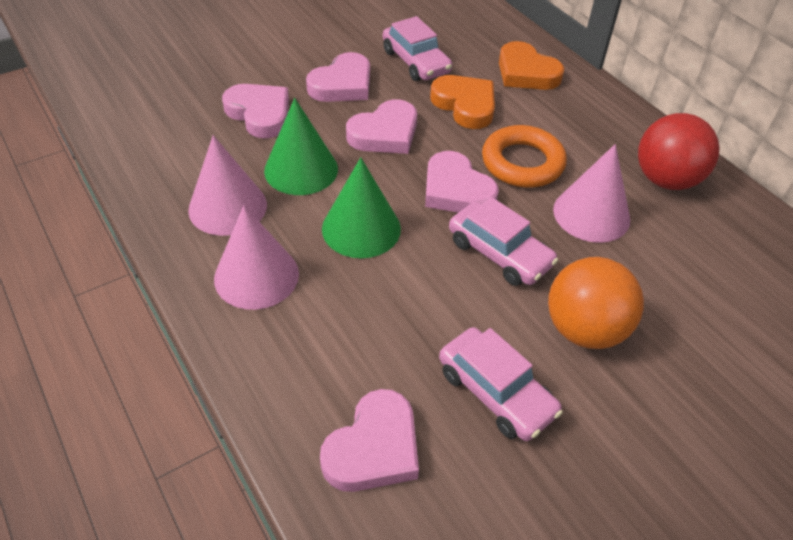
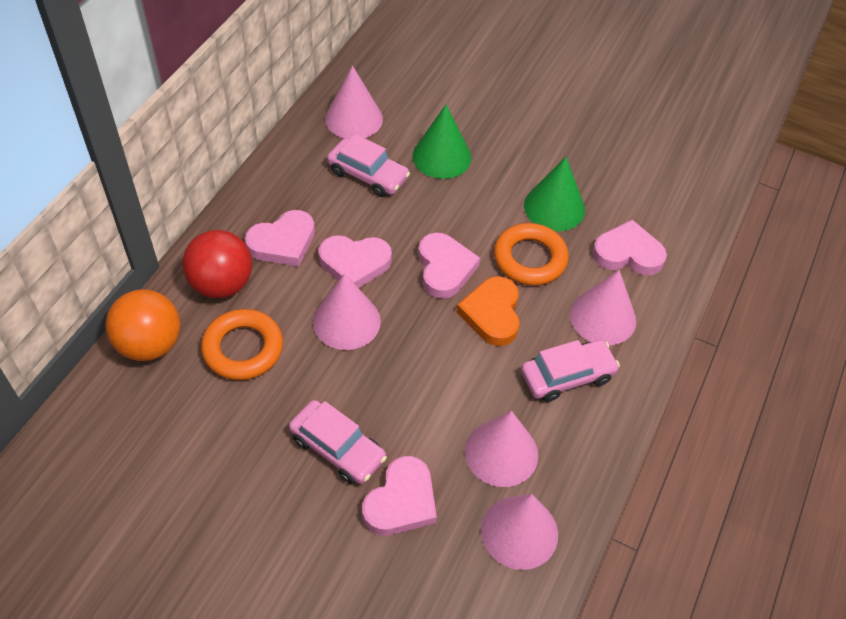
orange heart: 2 -> 1
orange ring: 1 -> 2
pink cone: 3 -> 5

